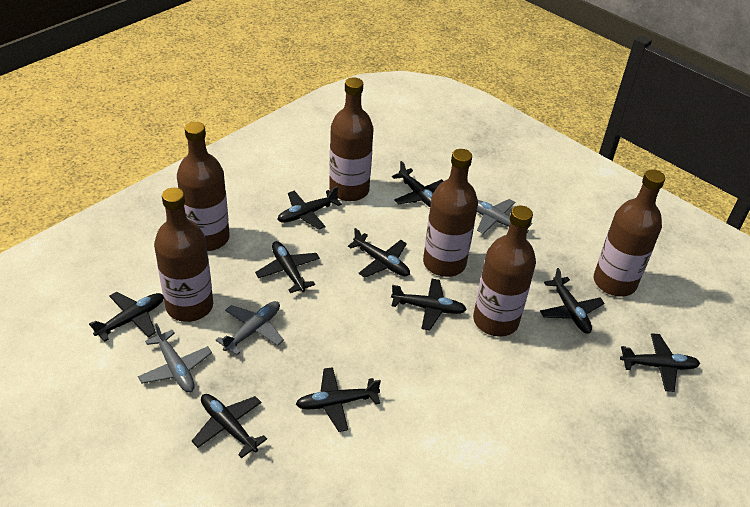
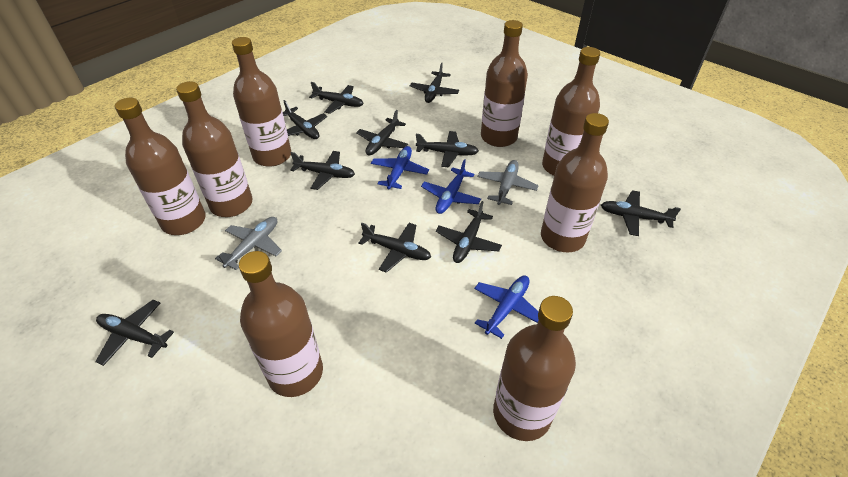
blue plane: 0 -> 3
brown bottle: 6 -> 8
grey plane: 3 -> 2

